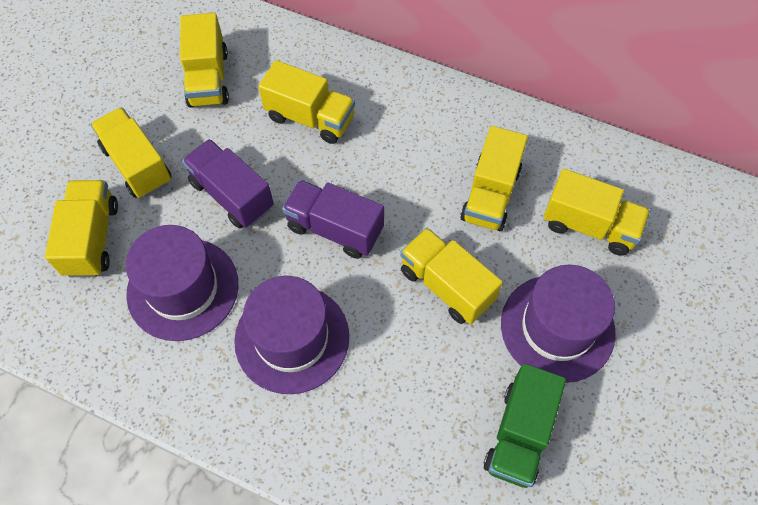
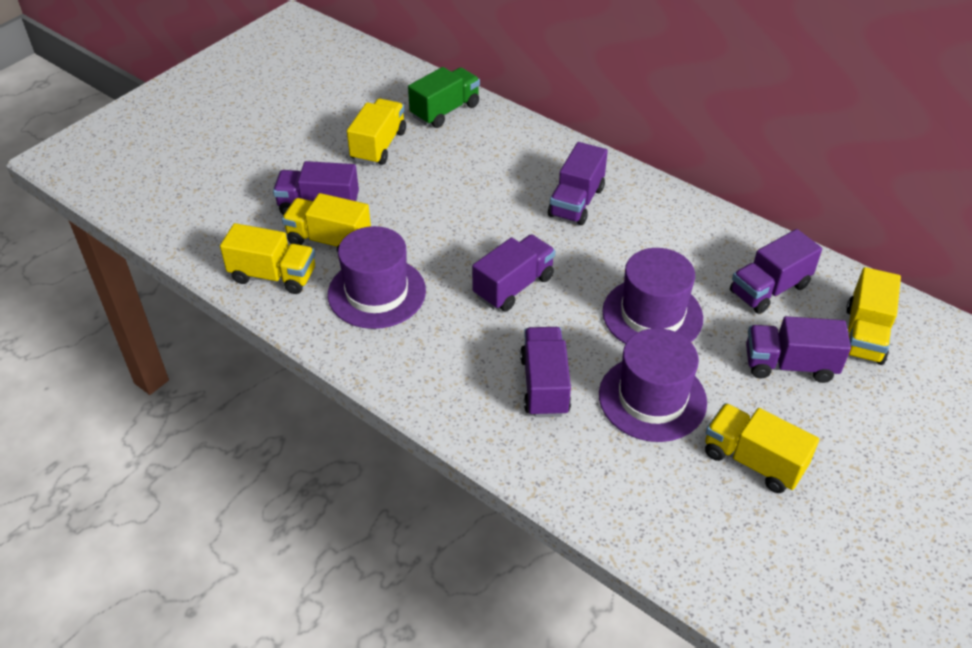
purple truck: 2 -> 6
yellow truck: 7 -> 5

